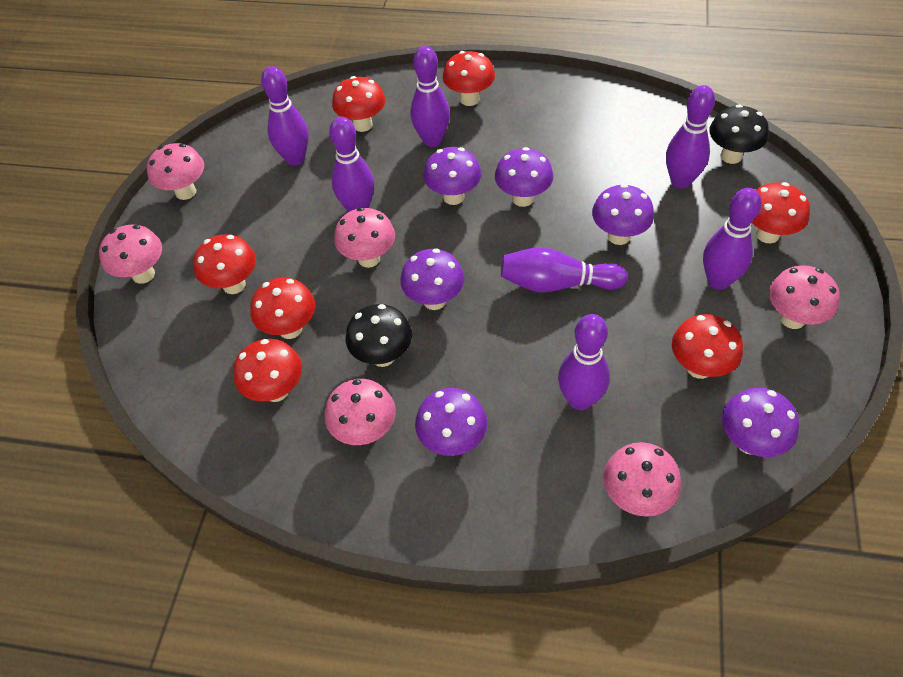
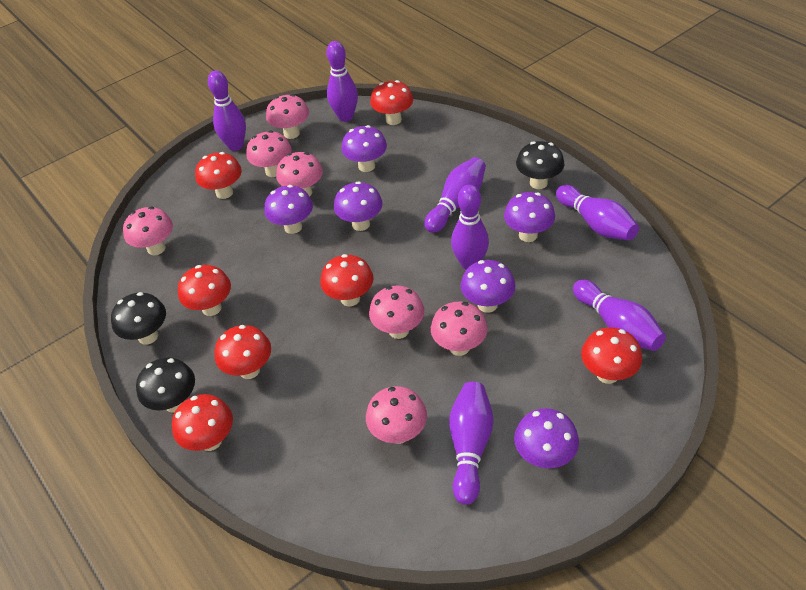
black mushroom: 2 -> 3
pink mushroom: 6 -> 7

